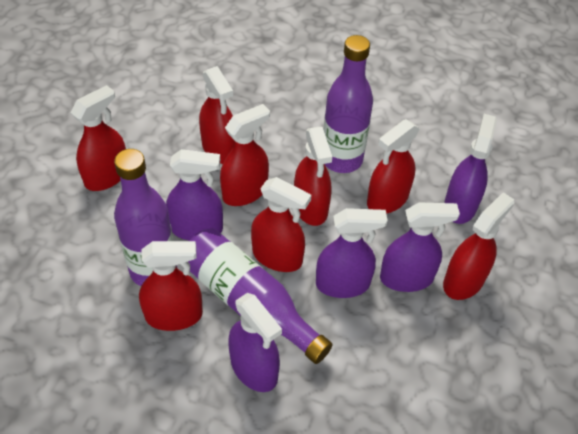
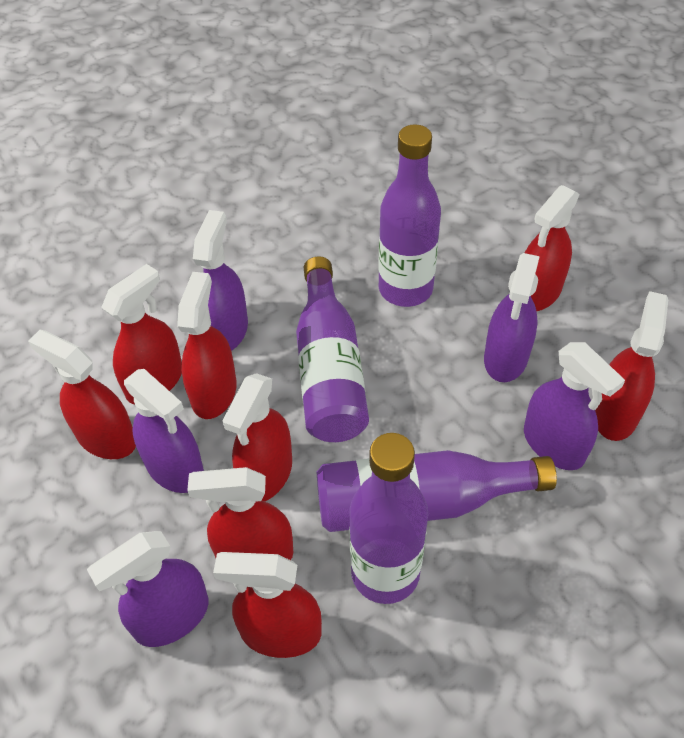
purple bottle: 3 -> 4

